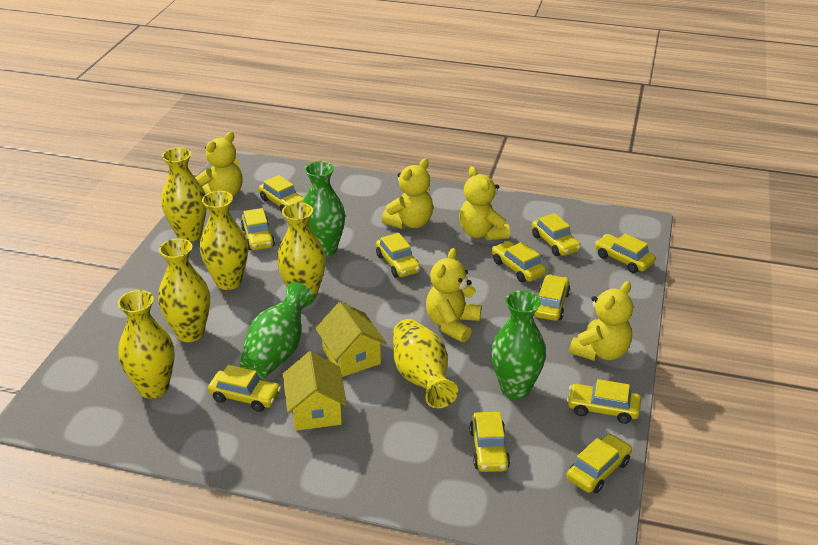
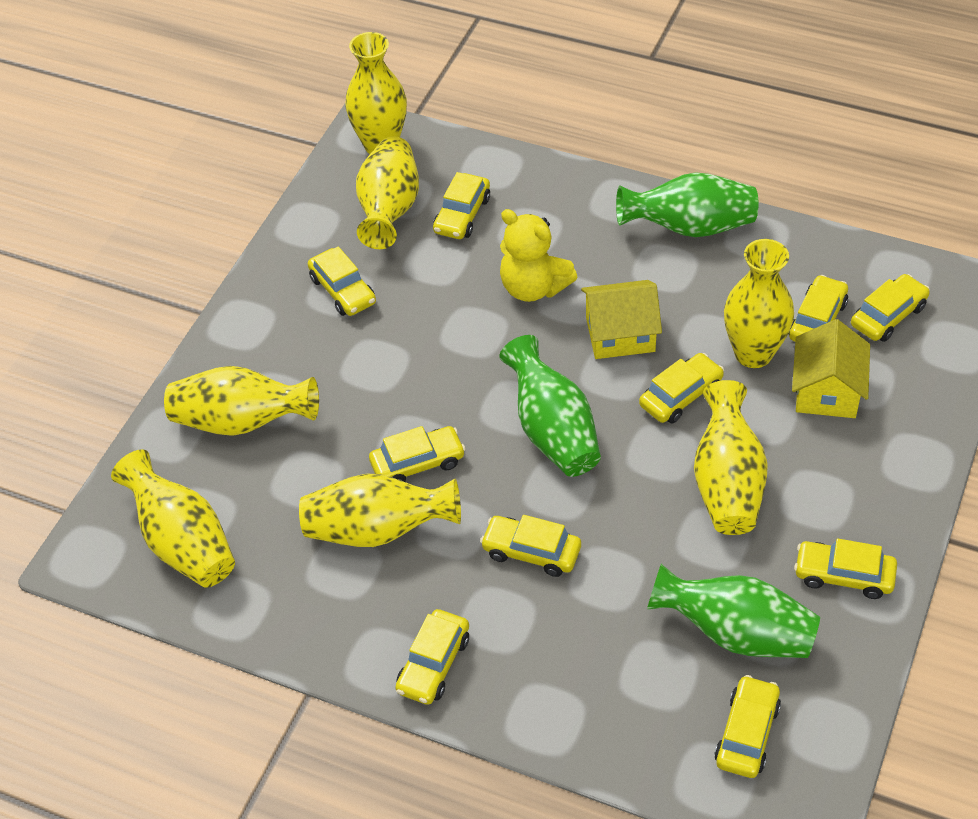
yellow car: 11 -> 10
yellow teddy bear: 5 -> 1
yellow vase: 6 -> 7

